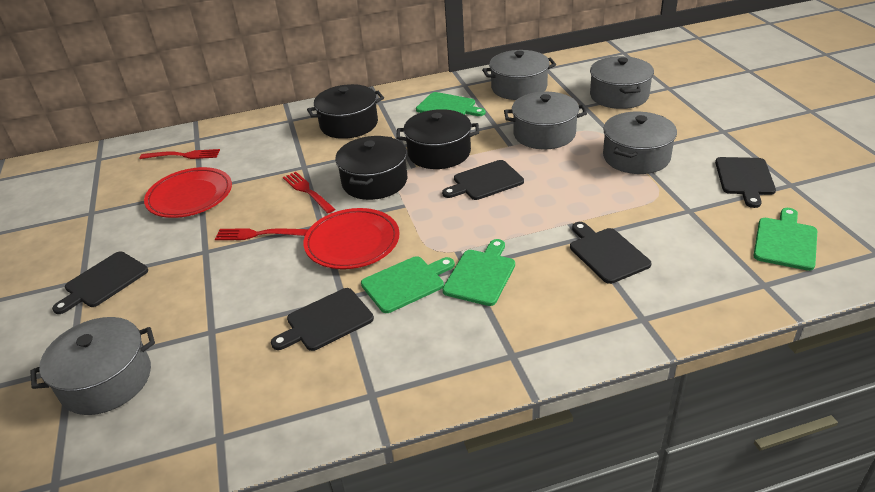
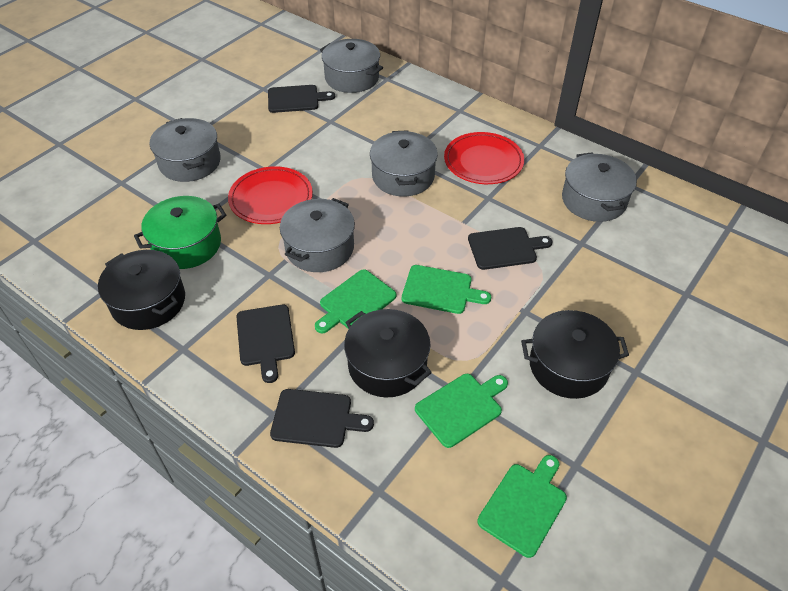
black cutting board: 5 -> 4
green pot: 0 -> 1
red fork: 3 -> 0

